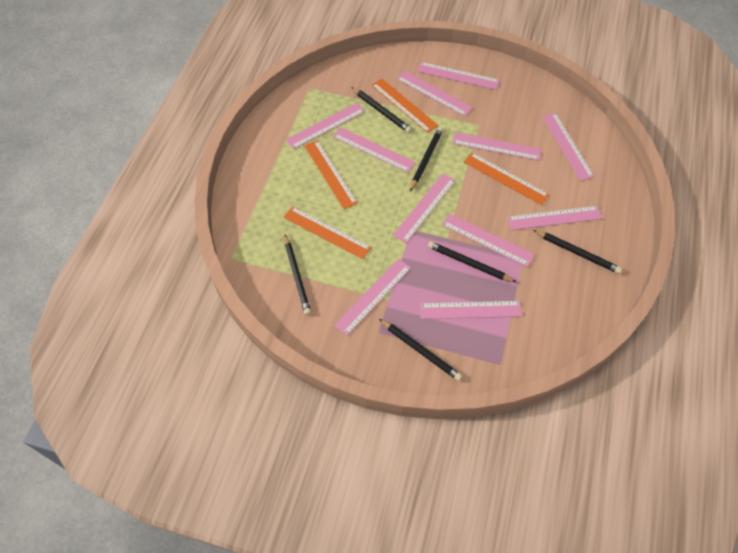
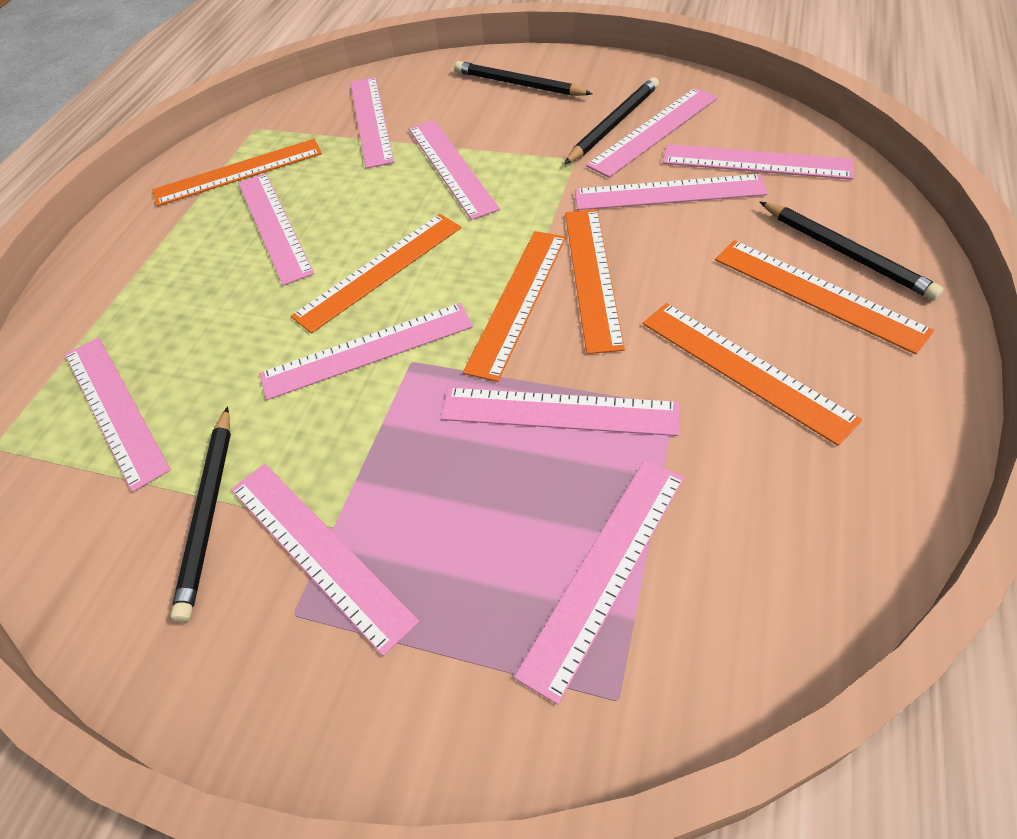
black pencil: 6 -> 4
orange ruler: 4 -> 6

